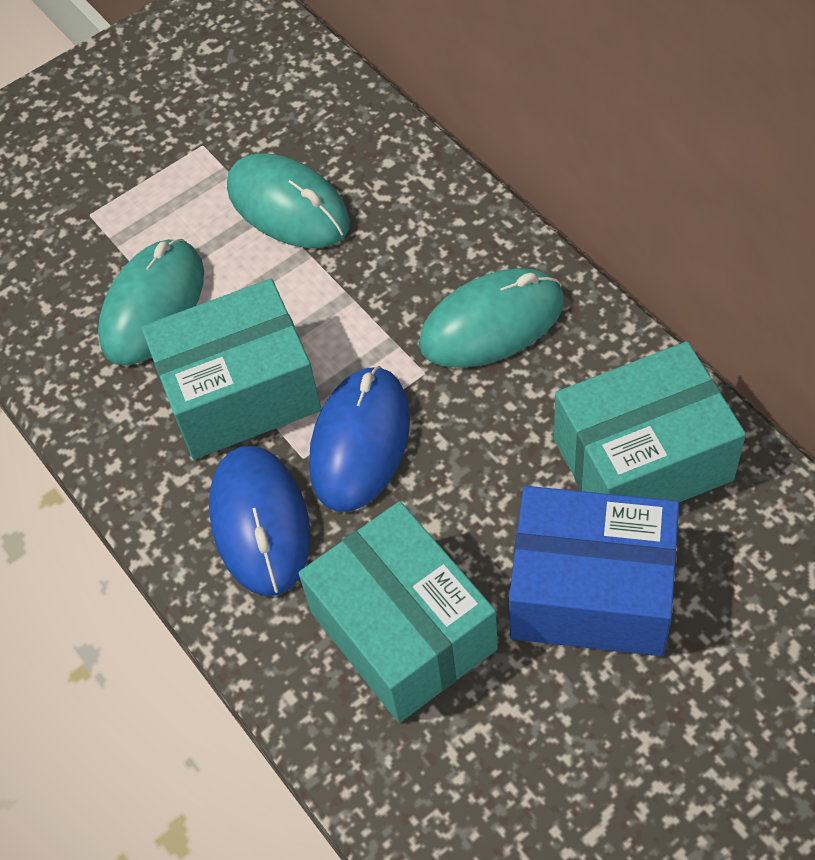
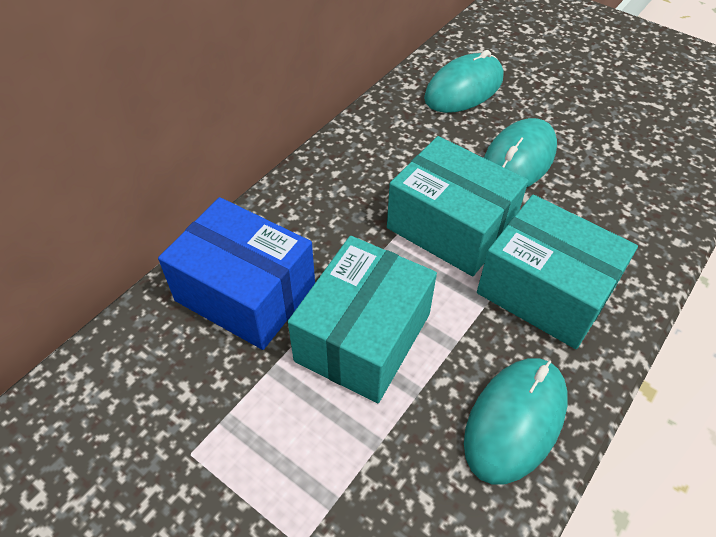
blue mouse: 2 -> 0

